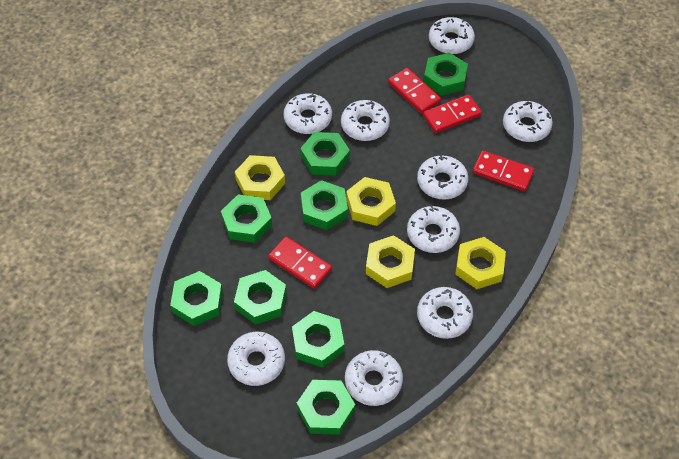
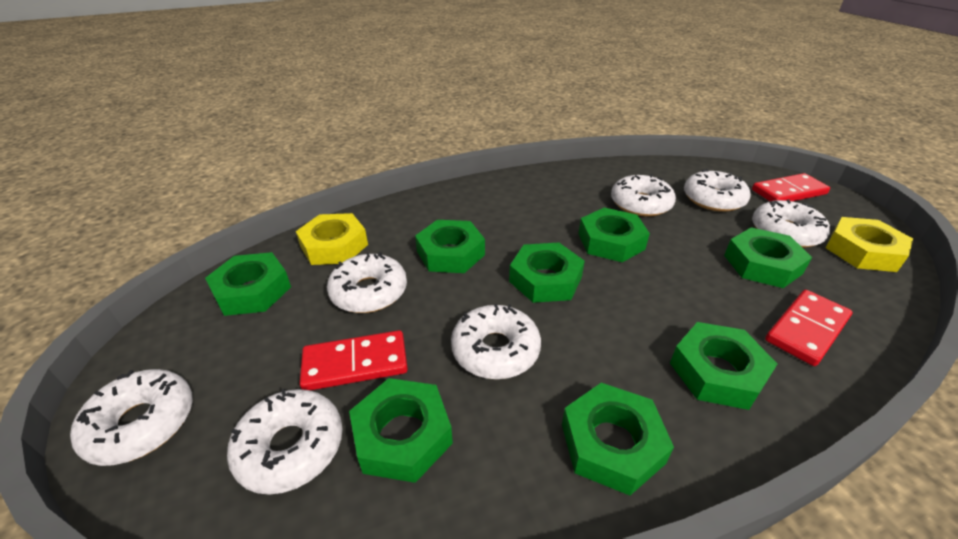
red domino: 4 -> 3
white donut: 9 -> 7
yellow nut: 4 -> 2

